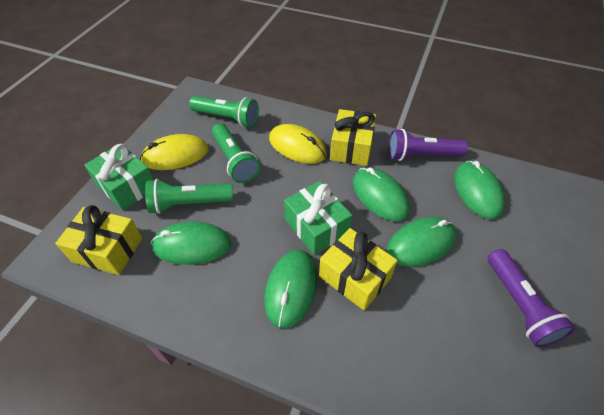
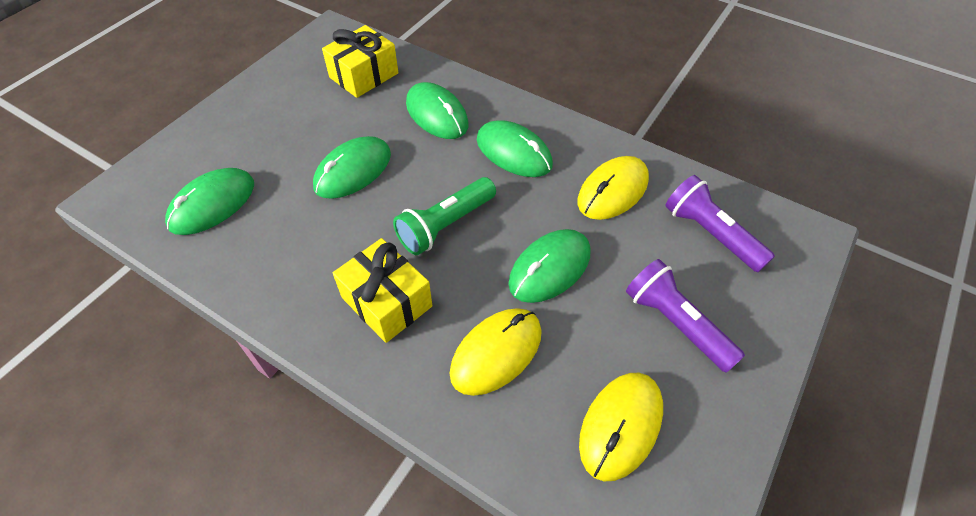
green flashlight: 3 -> 1
green gift: 2 -> 0
yellow gift: 3 -> 2
yellow mouse: 2 -> 3

